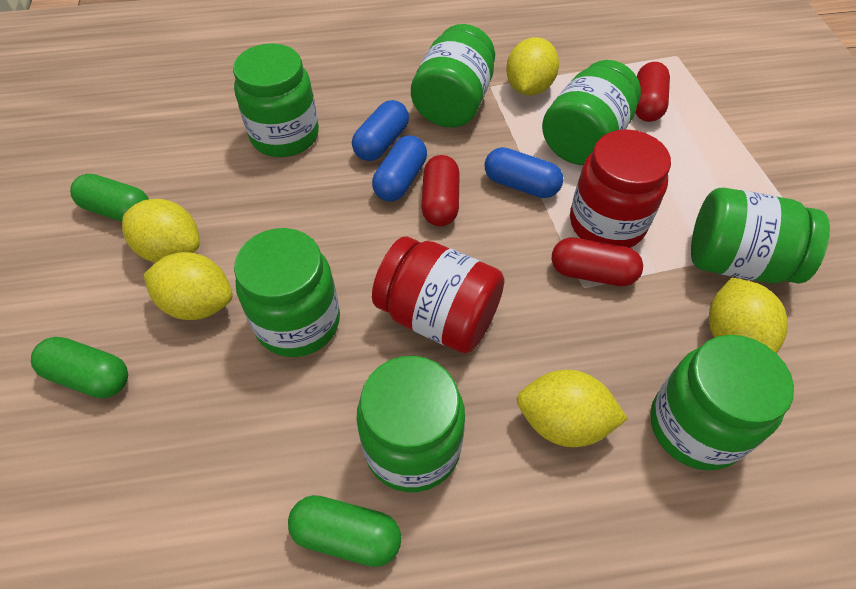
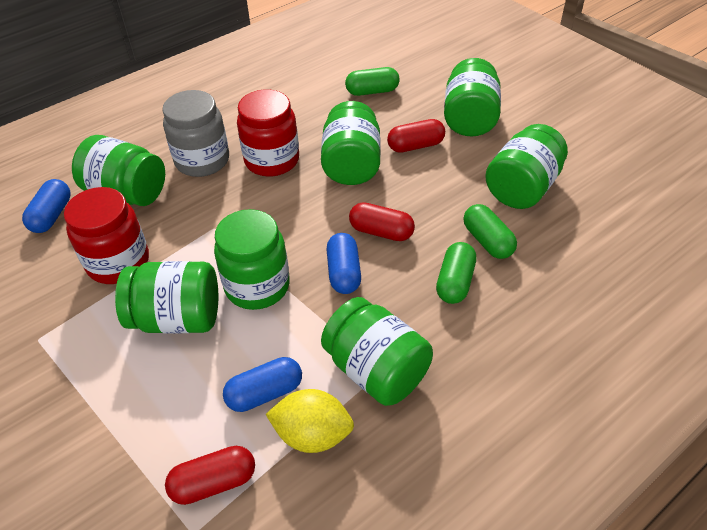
grey jar: 0 -> 1
yellow lemon: 5 -> 1

